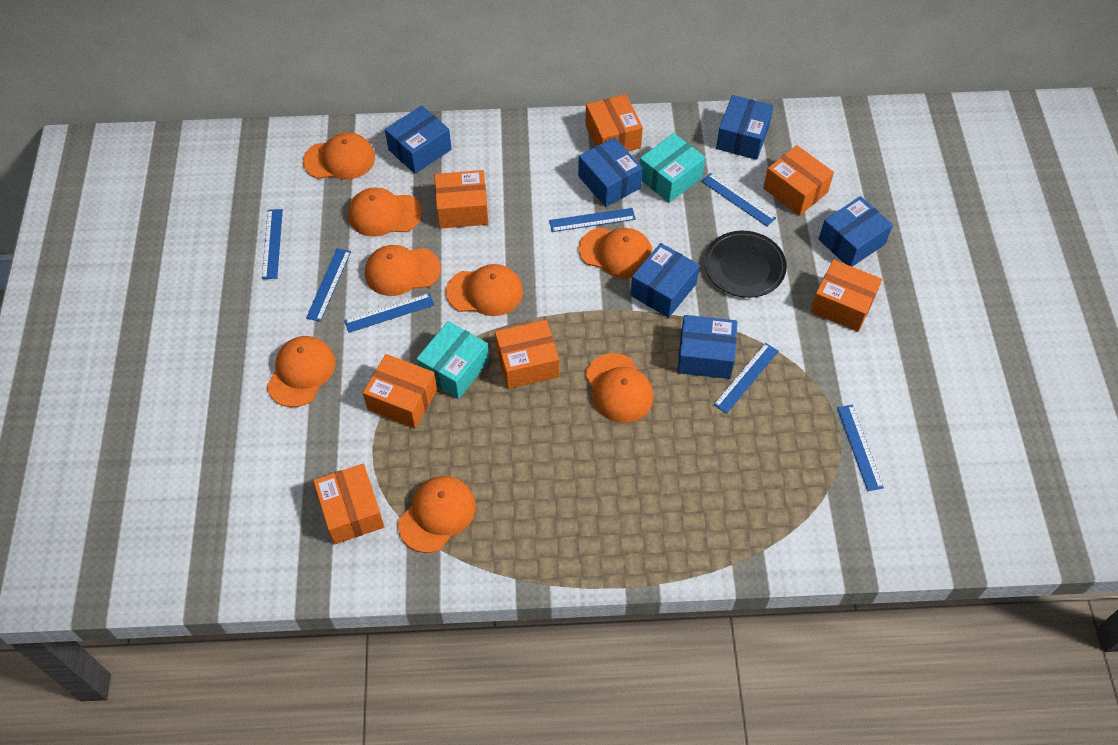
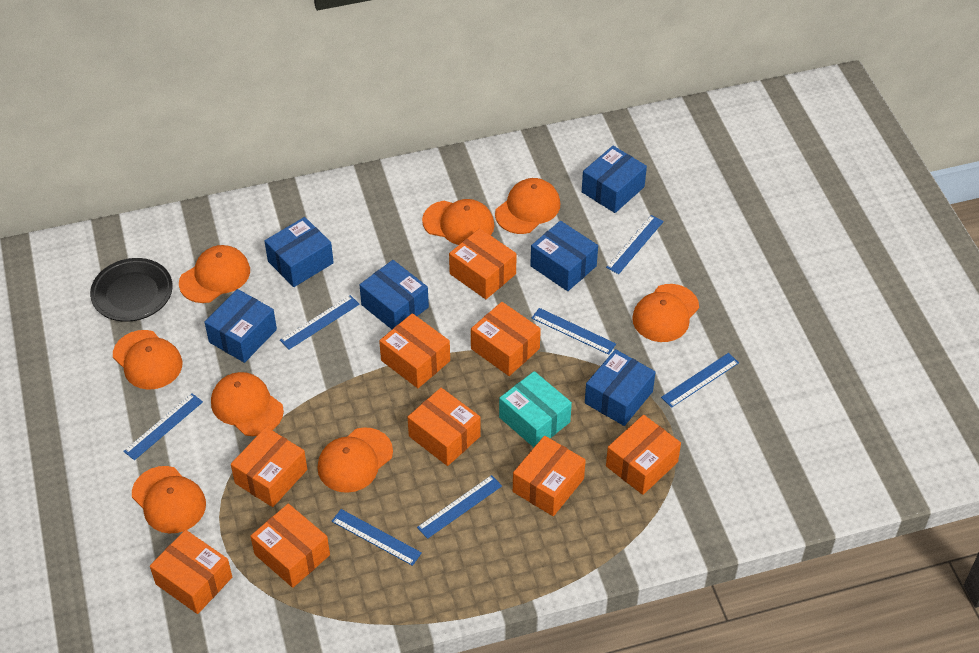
orange box: 7 -> 9
turquoise box: 2 -> 1

